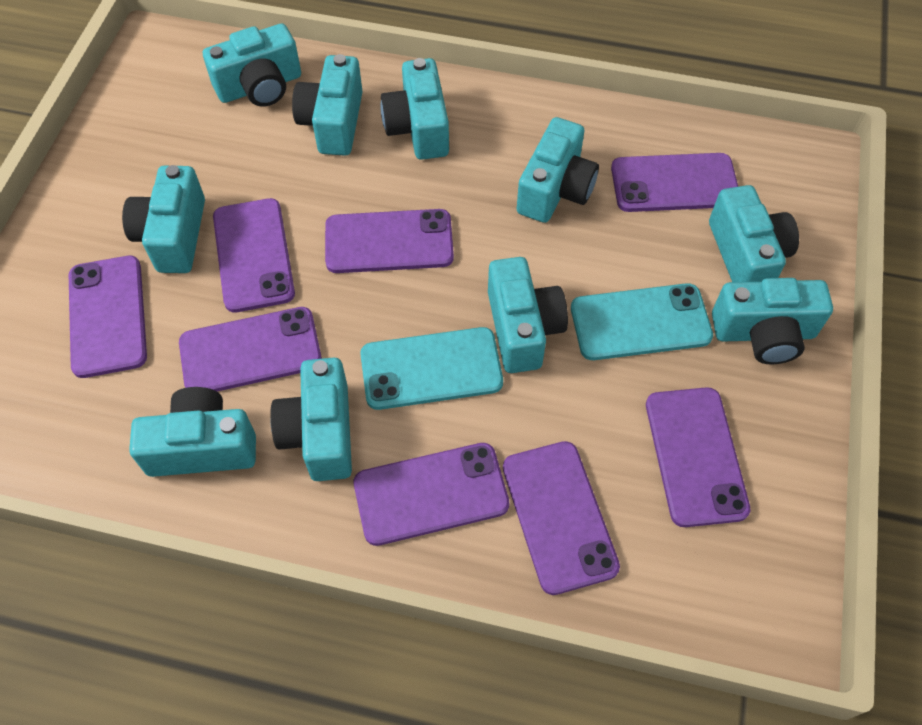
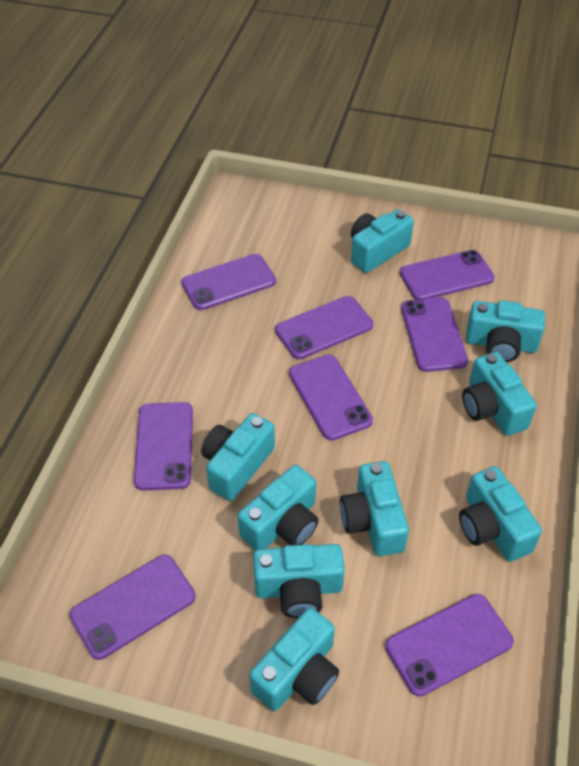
turquoise camera: 10 -> 9
turquoise phone: 2 -> 0

